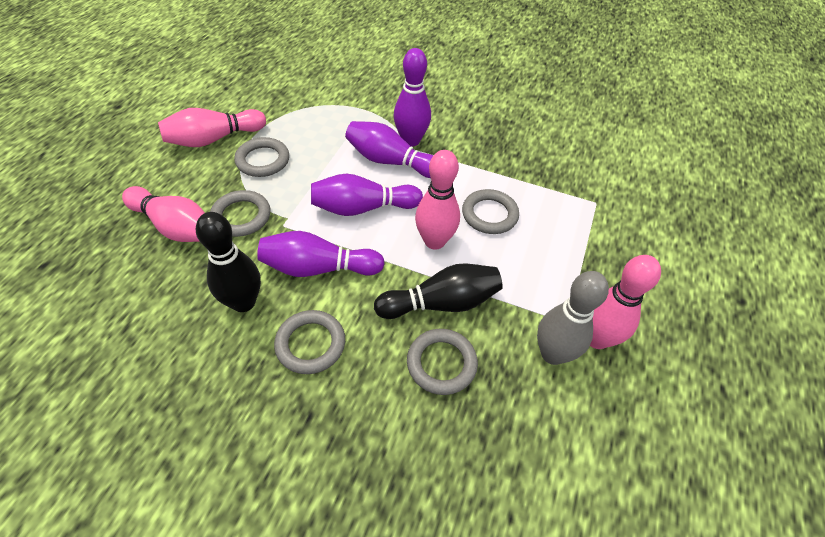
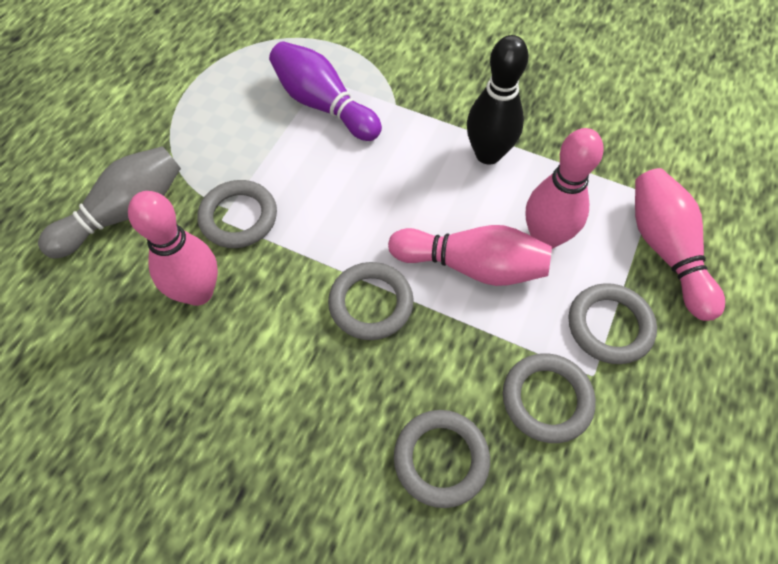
black bowling pin: 2 -> 1
purple bowling pin: 4 -> 1

